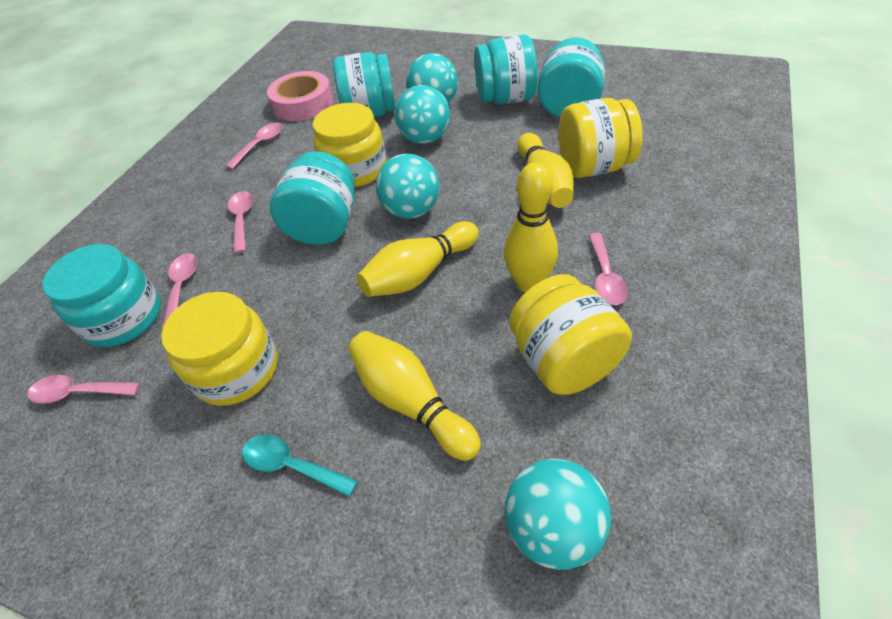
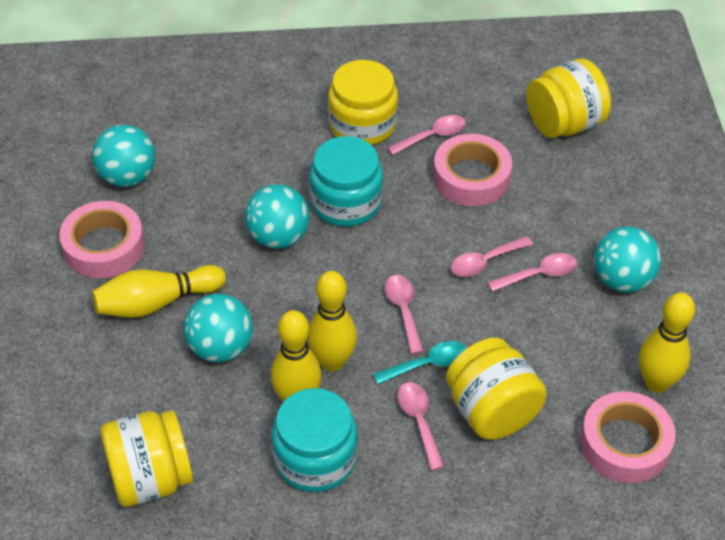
pink tape: 1 -> 3
turquoise jar: 5 -> 2

